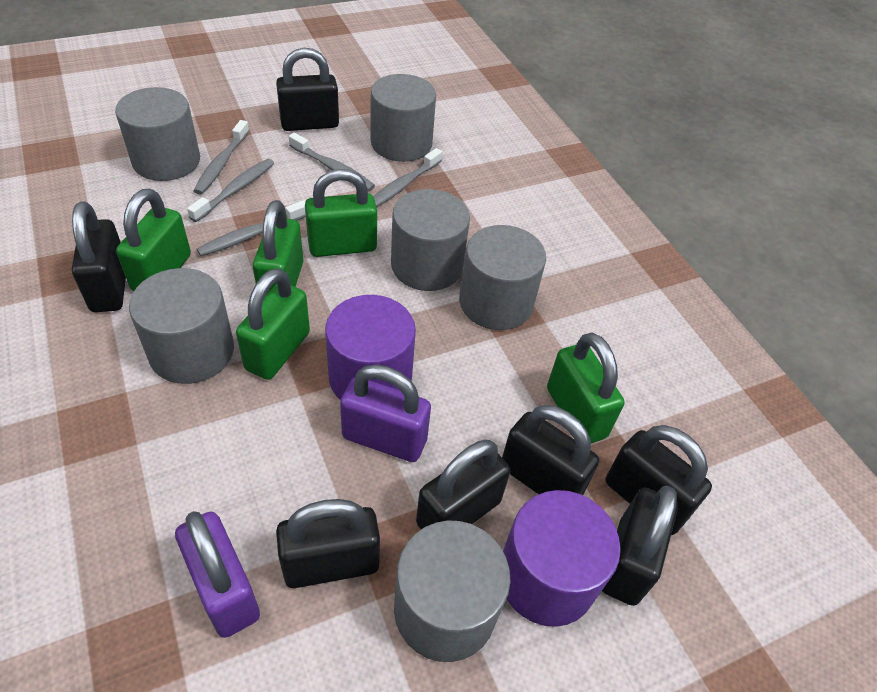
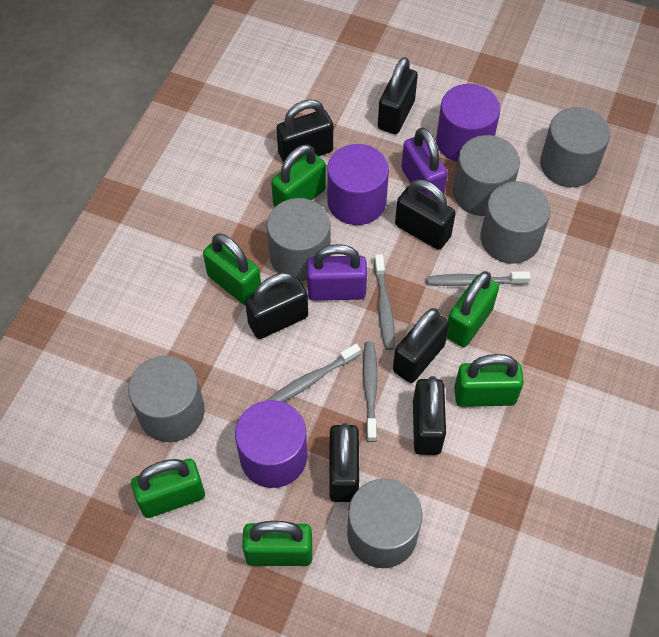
green padlock: 5 -> 6
grey toothbrush: 5 -> 4
purple cylinder: 2 -> 3

